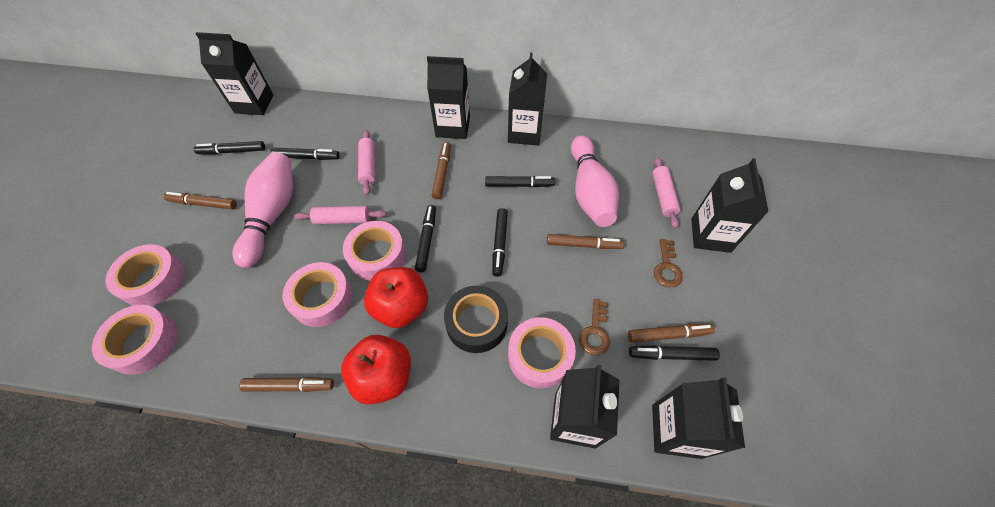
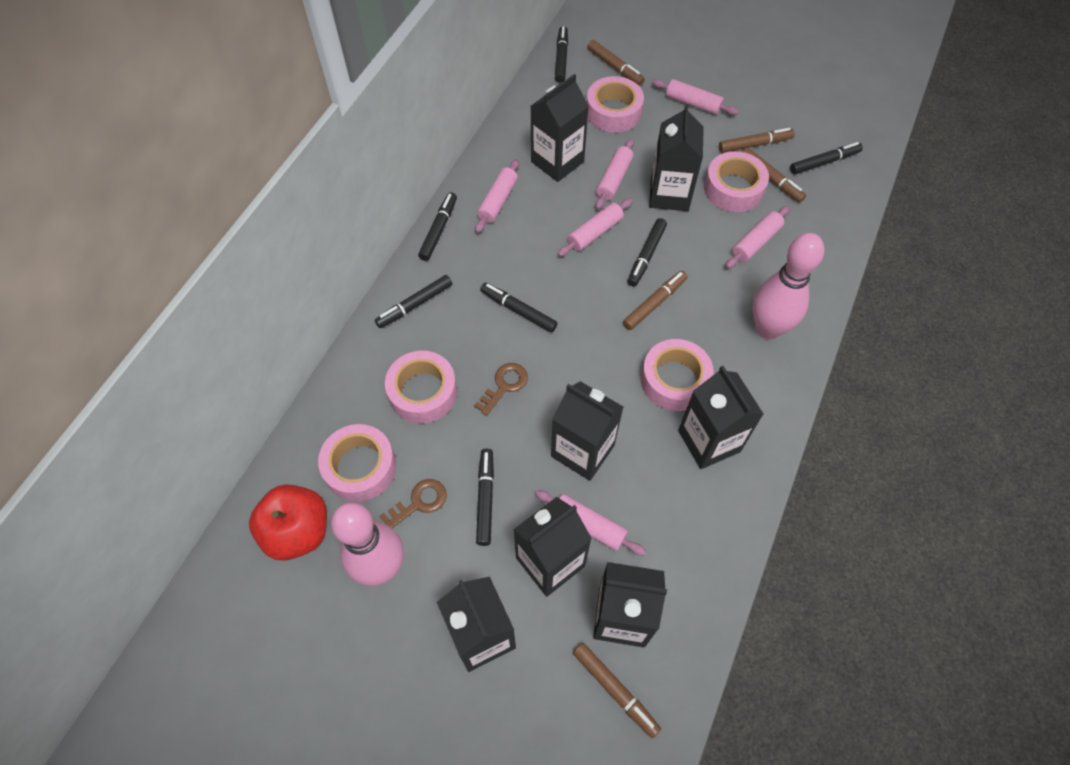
black carton: 6 -> 7
black marker: 6 -> 7
black tape: 1 -> 0
pink rolling pin: 3 -> 6
red apple: 2 -> 1

